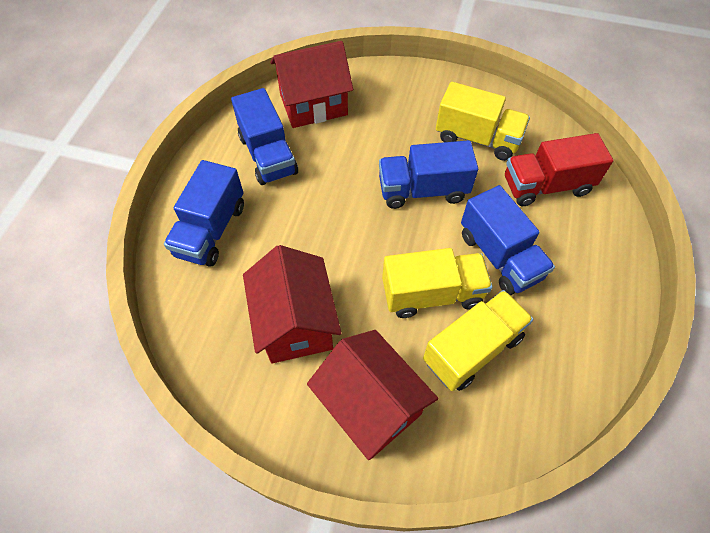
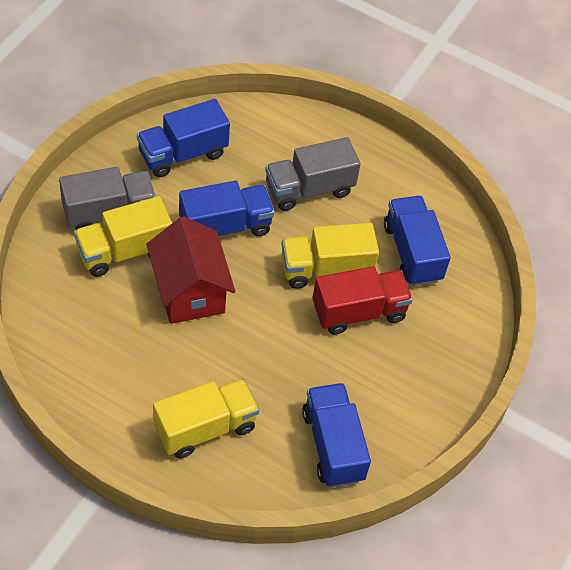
grey truck: 0 -> 2
red house: 3 -> 1

